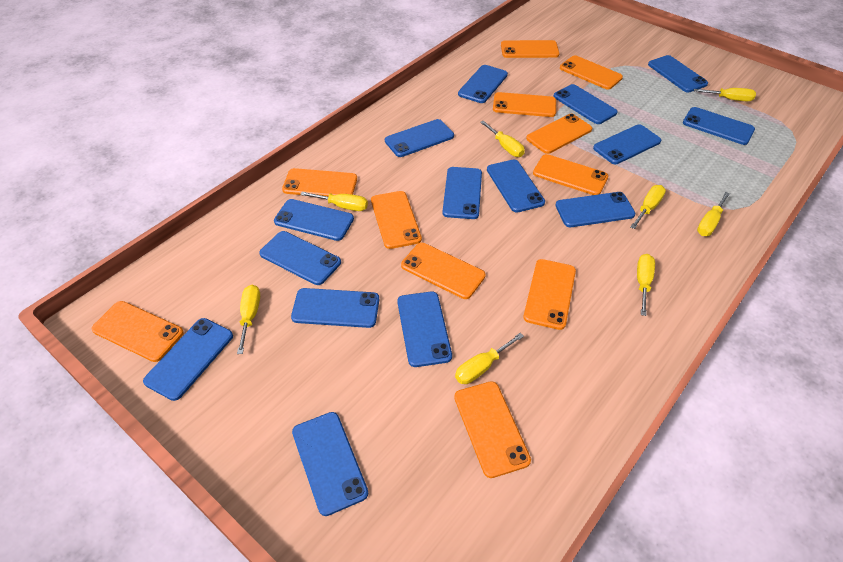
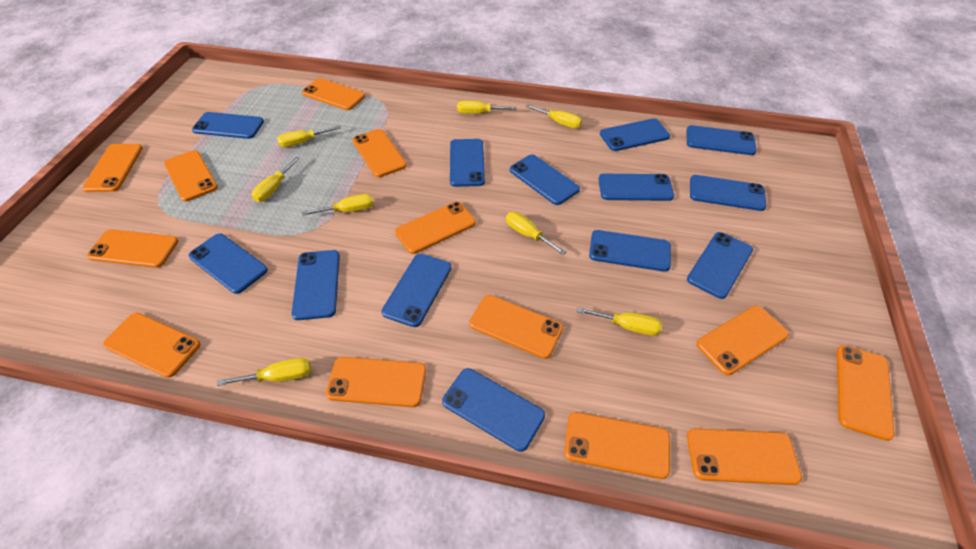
blue phone: 15 -> 13
orange phone: 11 -> 13

